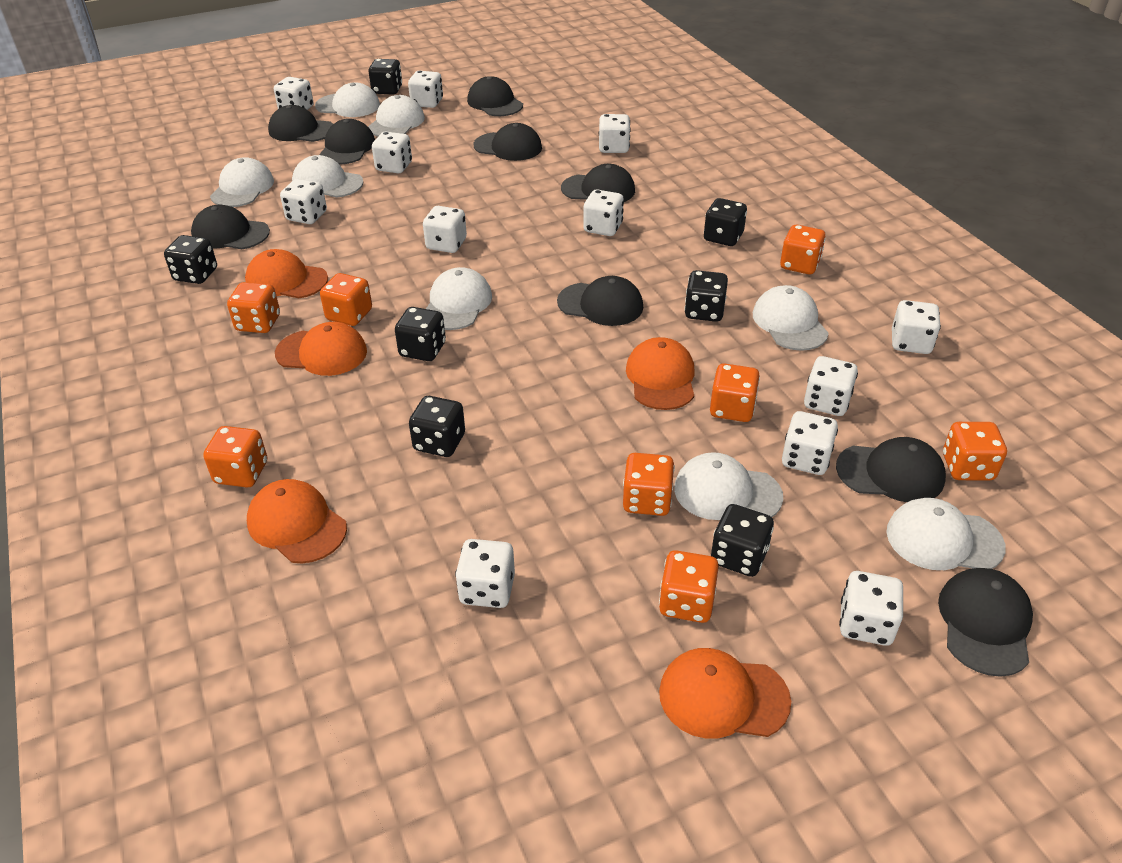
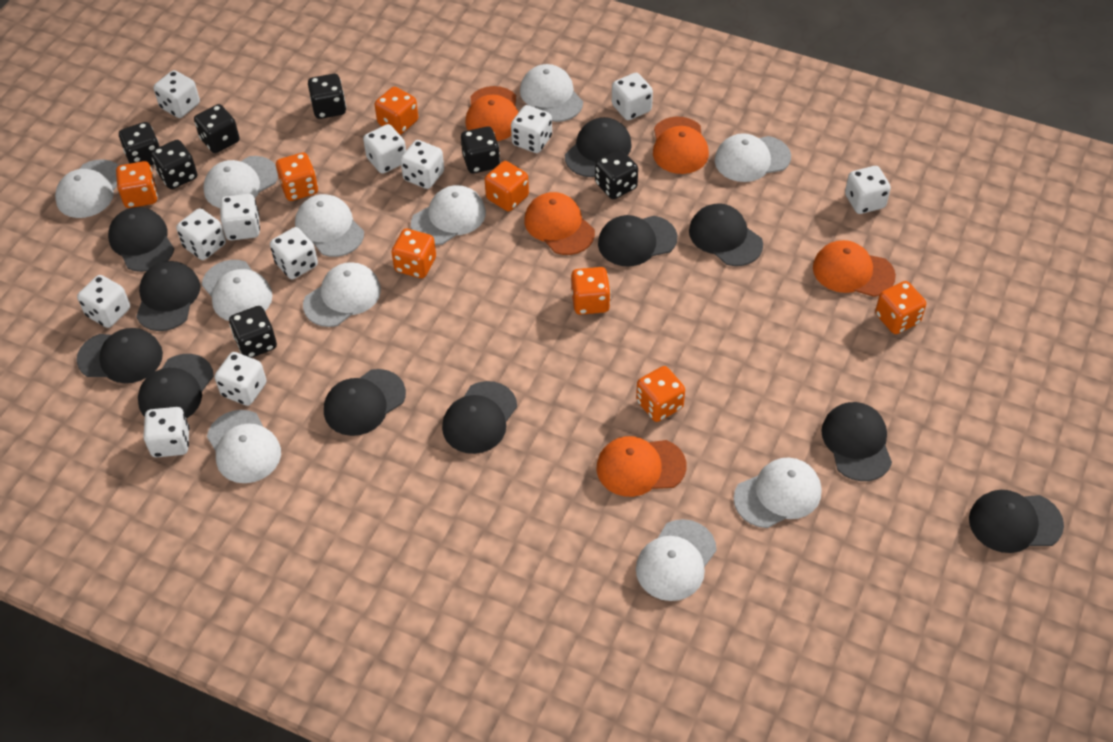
black cap: 9 -> 11
white cap: 8 -> 11

